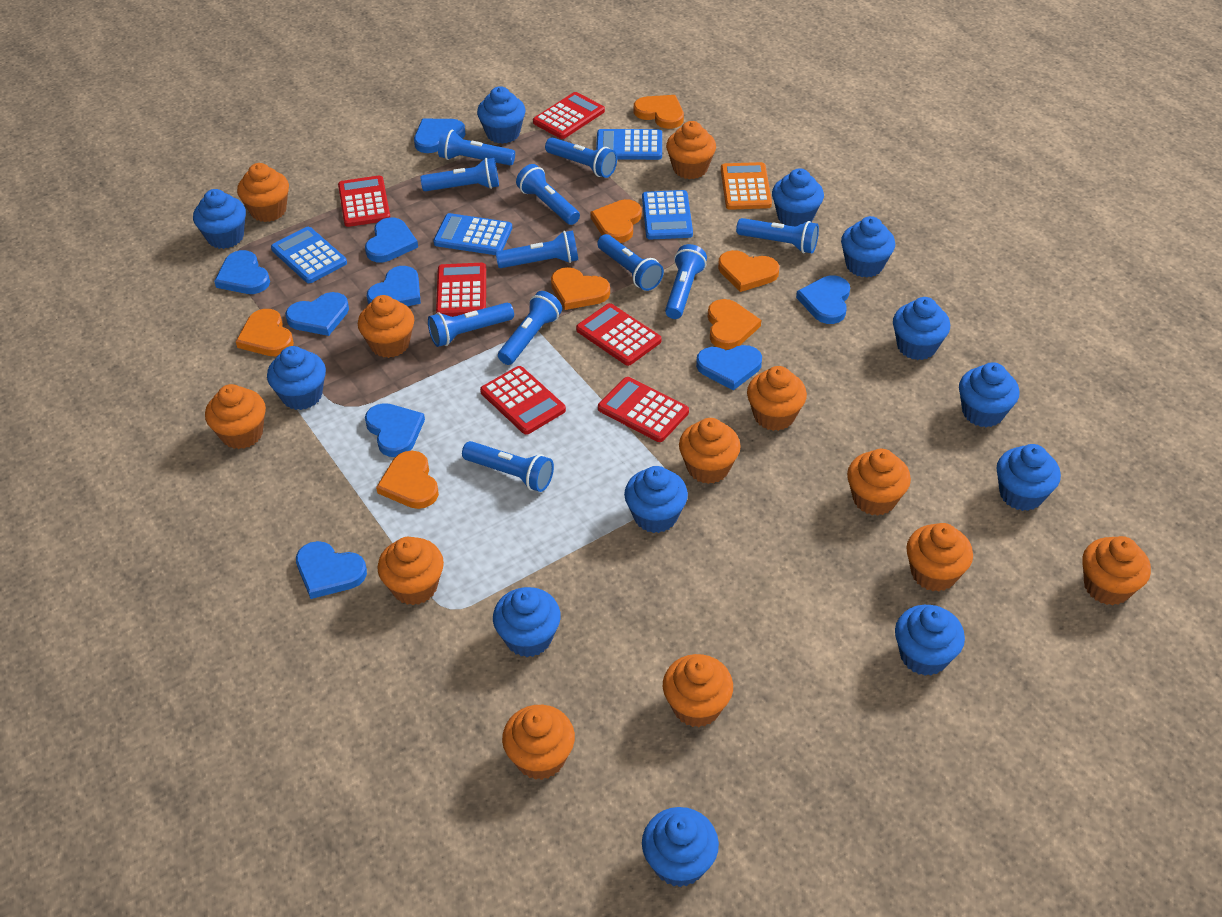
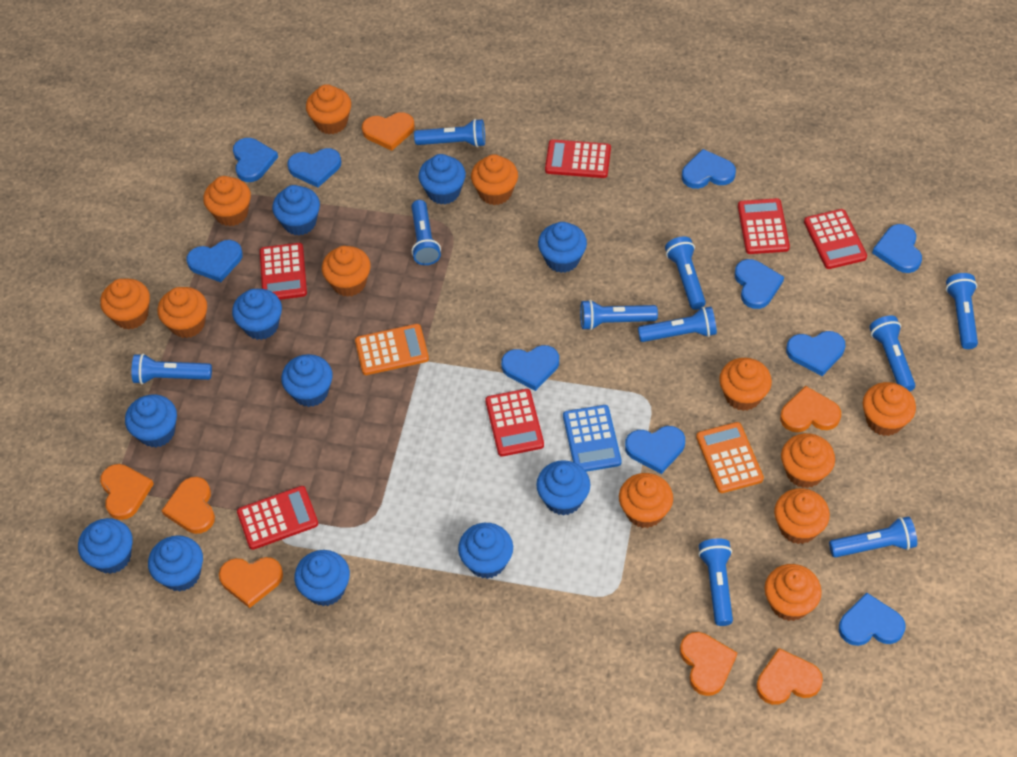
blue calculator: 4 -> 1
blue cupcake: 12 -> 11
blue flashlight: 11 -> 10
blue heart: 9 -> 10
orange calculator: 1 -> 2

